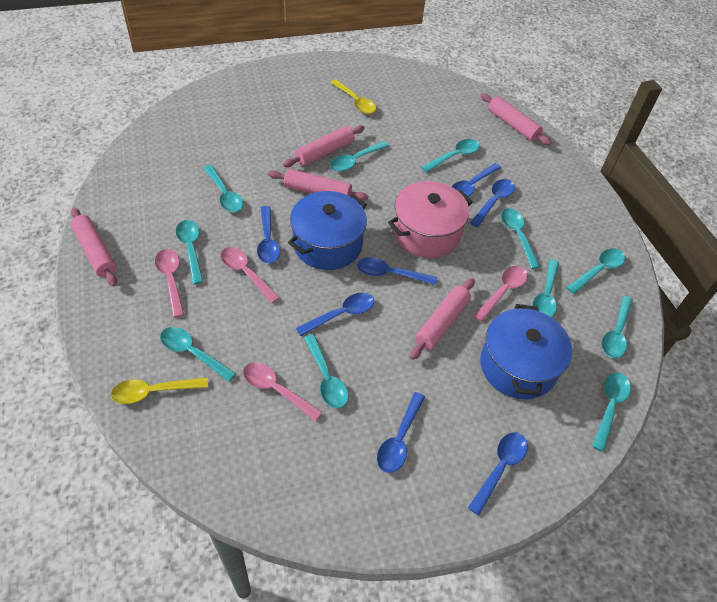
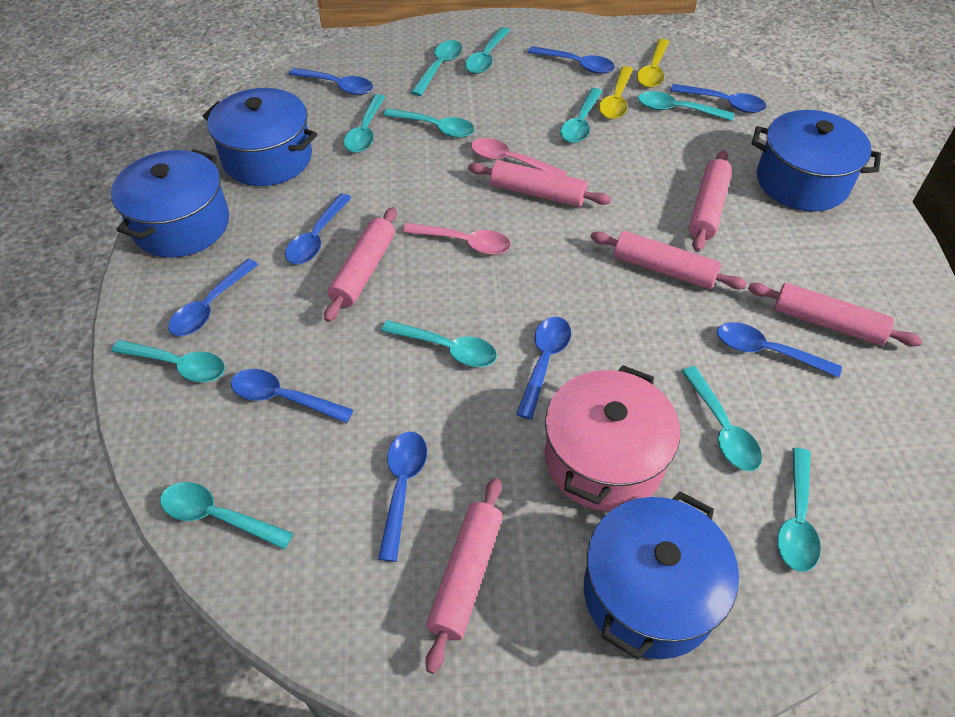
blue pot: 2 -> 4
blue spoon: 7 -> 9
pink rolling pin: 5 -> 6
pink spoon: 4 -> 2

